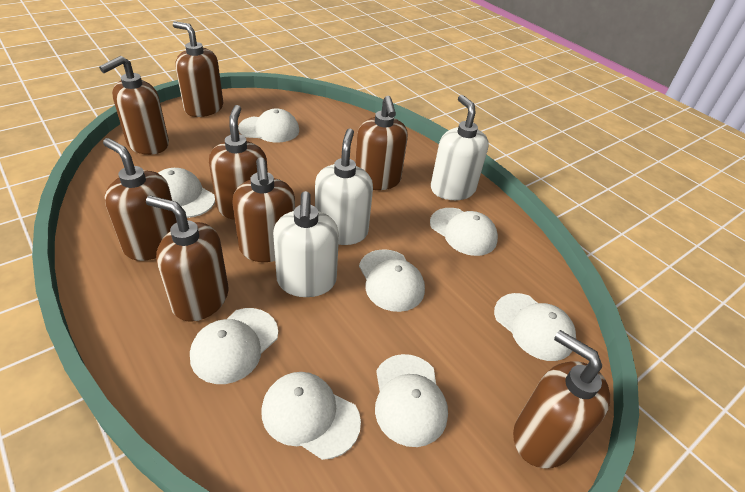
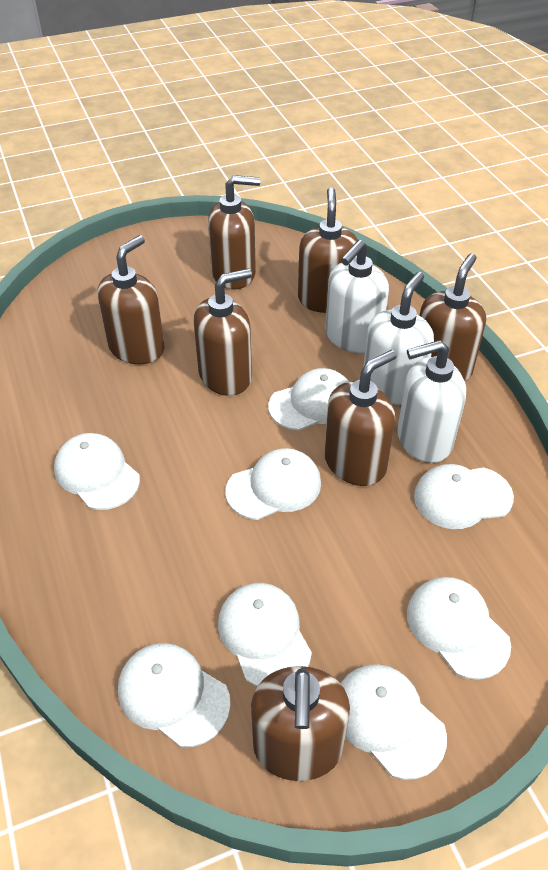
brown soap dispenser: 8 -> 7

